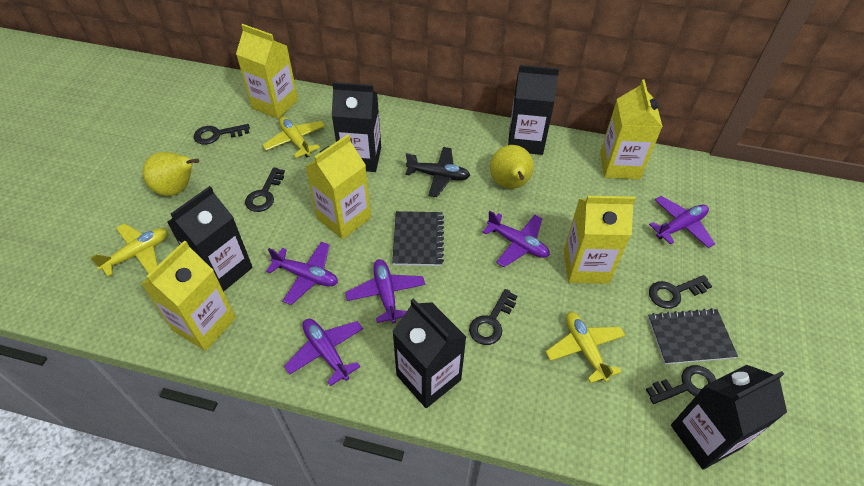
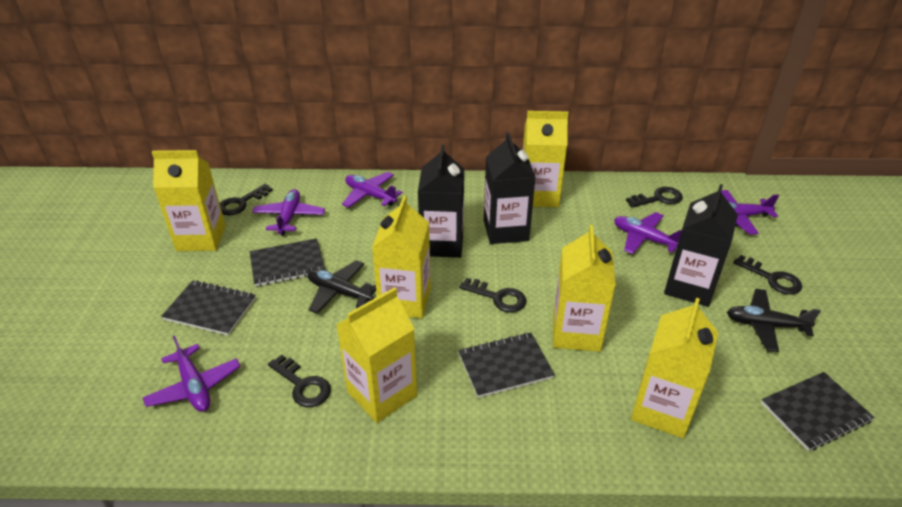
black carton: 5 -> 3
black notebook: 2 -> 4
black plane: 1 -> 2
yellow carton: 5 -> 6
yellow pear: 2 -> 0
yellow plane: 3 -> 0

